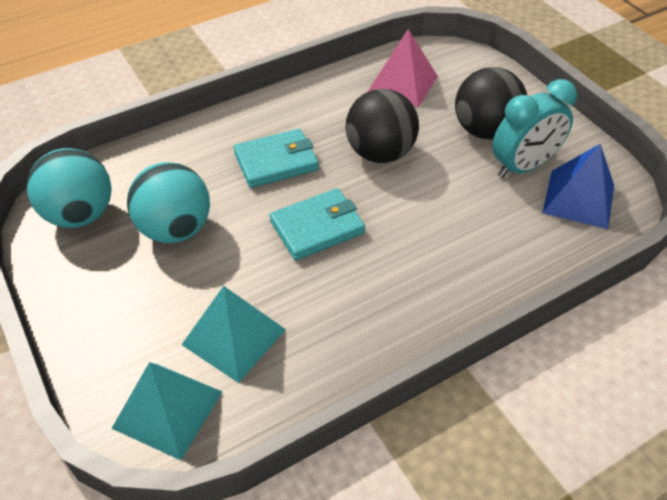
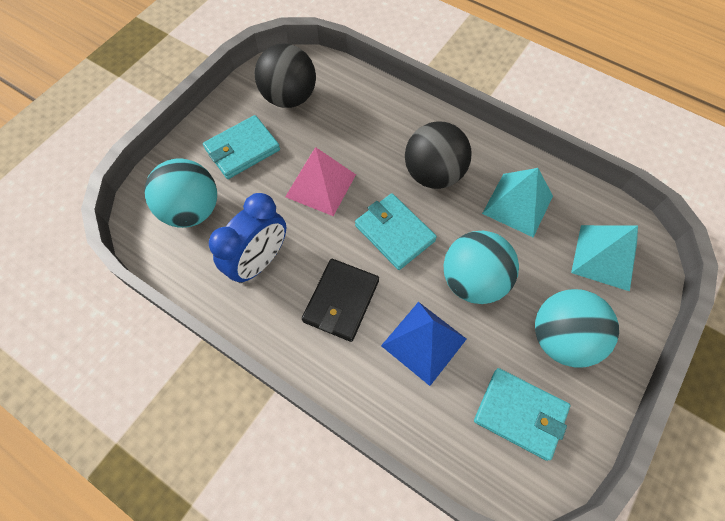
black wallet: 0 -> 1
blue clock: 0 -> 1
turquoise ball: 2 -> 3
turquoise clock: 1 -> 0
turquoise wallet: 2 -> 3

